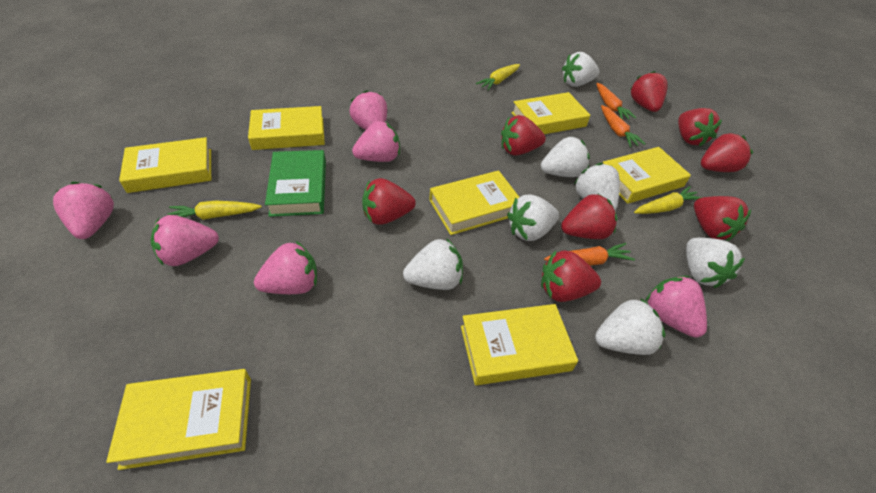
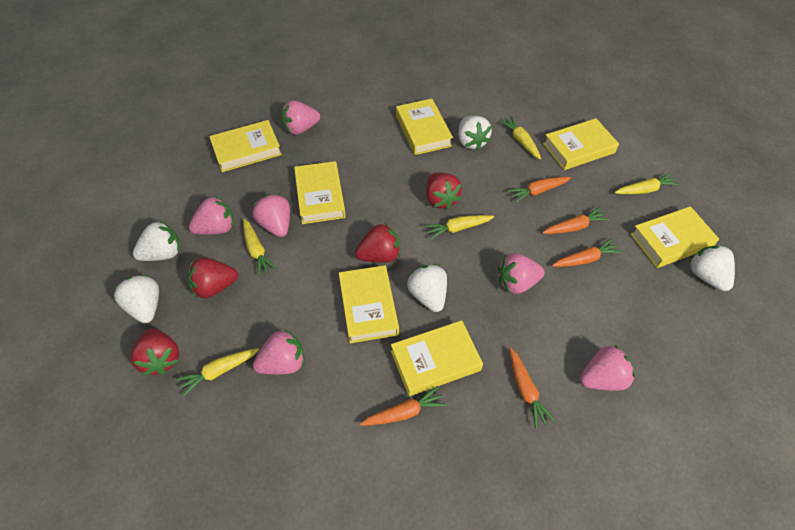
green book: 1 -> 0
orange carrot: 3 -> 5
red strawberry: 8 -> 4
white strawberry: 7 -> 5
yellow carrot: 3 -> 5

